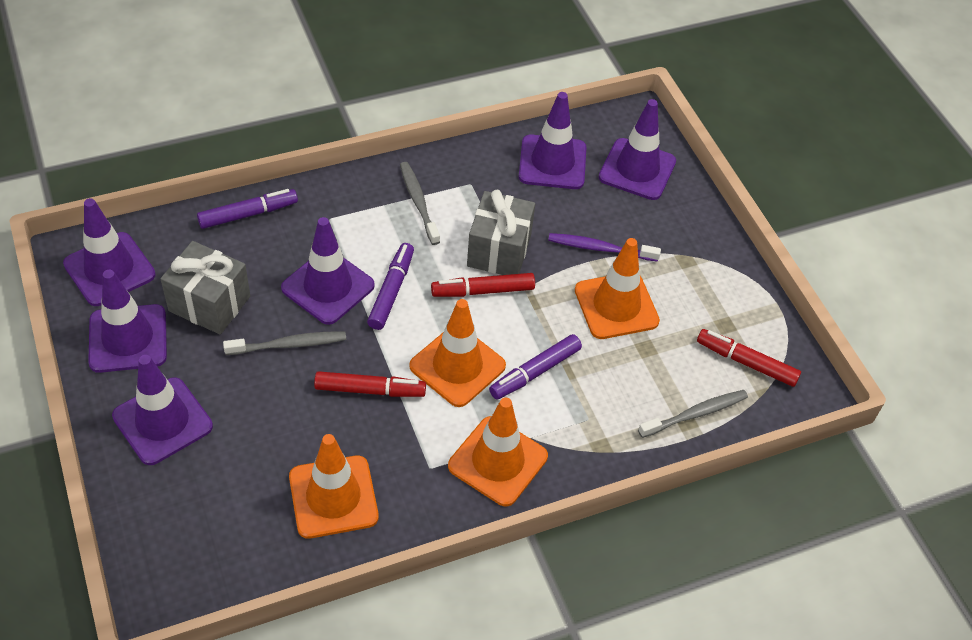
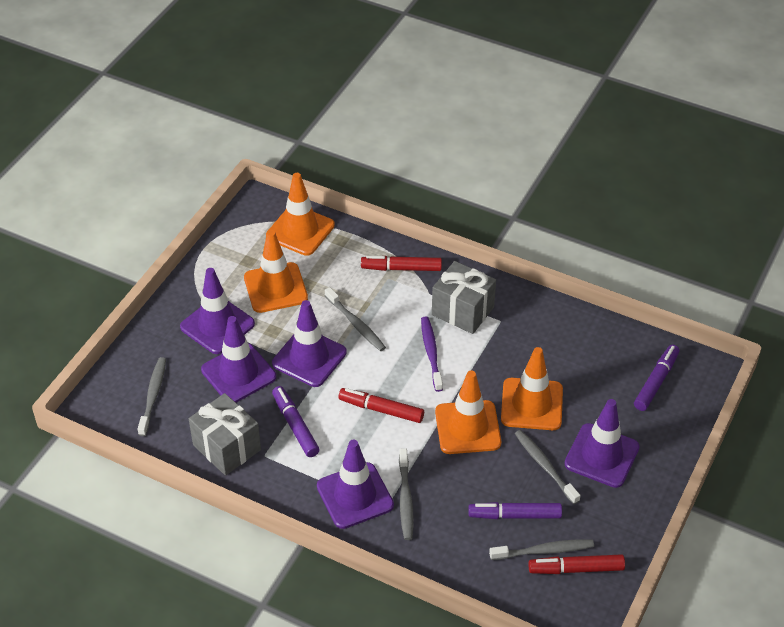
grey toothbrush: 3 -> 5
purple traffic cone: 6 -> 5

